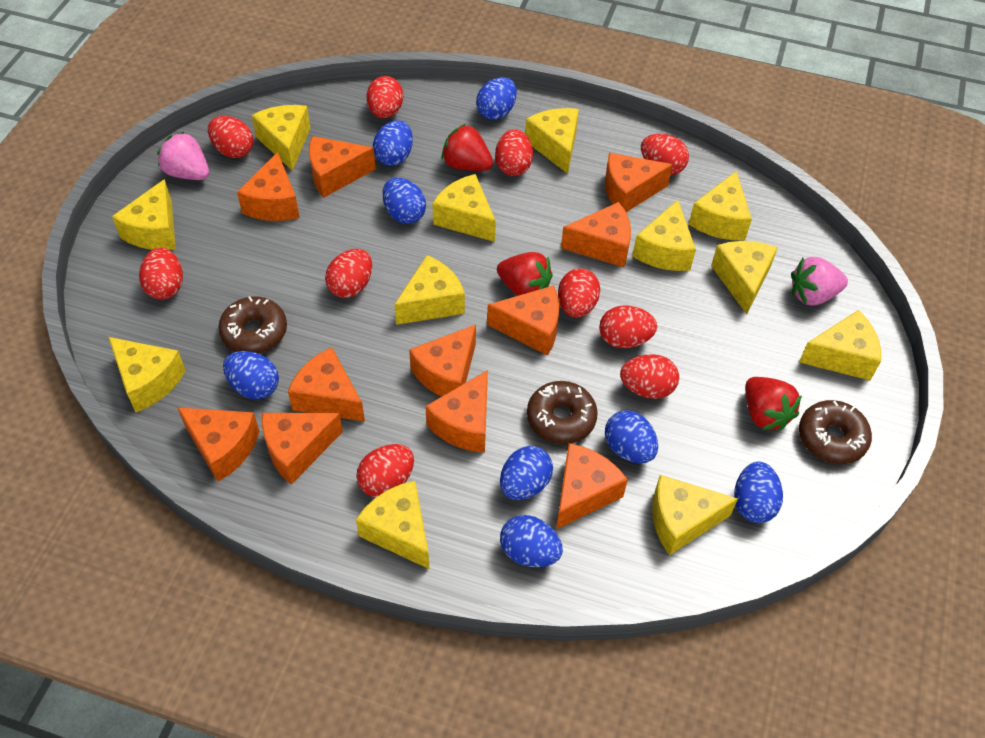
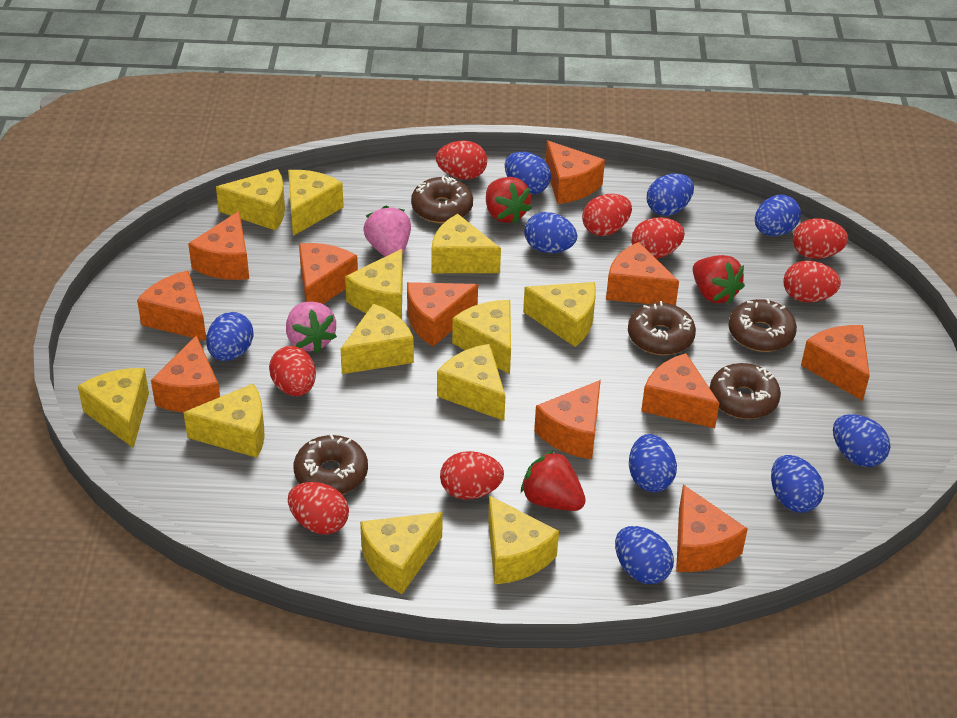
blue egg: 8 -> 9
brown donut: 3 -> 5
red egg: 10 -> 8

